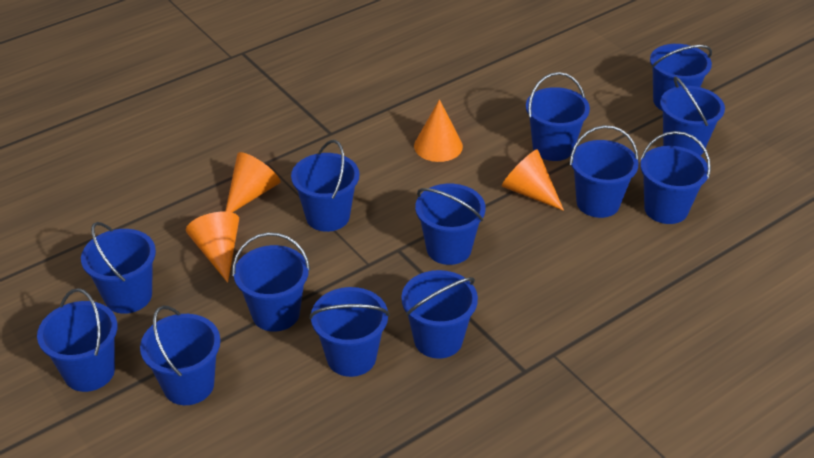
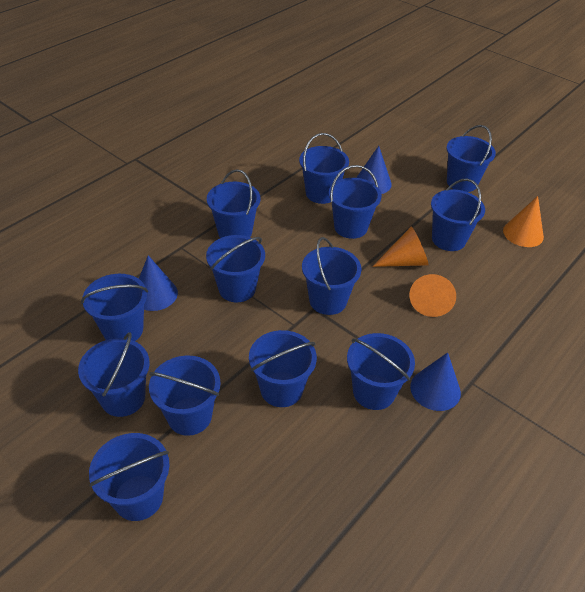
blue cone: 0 -> 3
orange cone: 4 -> 3

